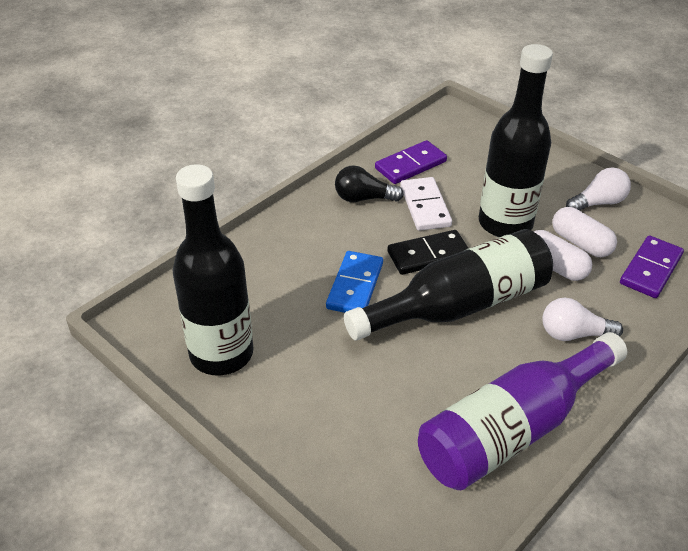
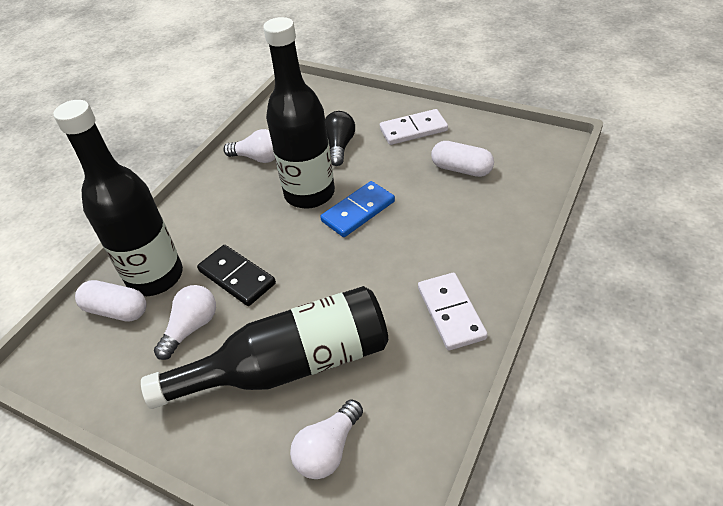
purple bottle: 1 -> 0
purple domino: 2 -> 0
white domino: 1 -> 2
white light bulb: 2 -> 3

